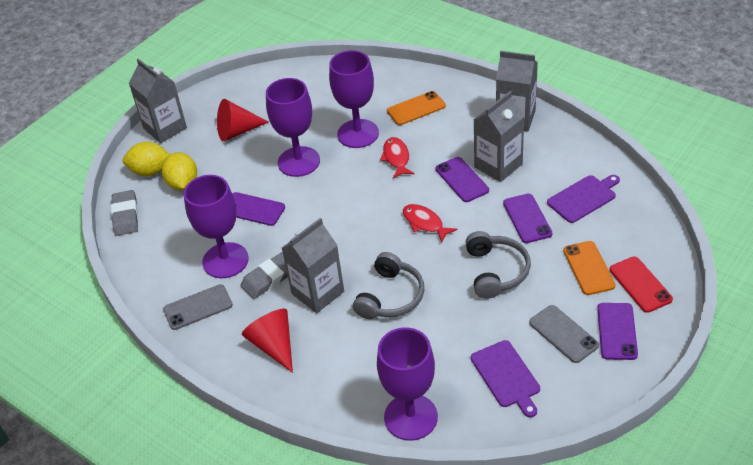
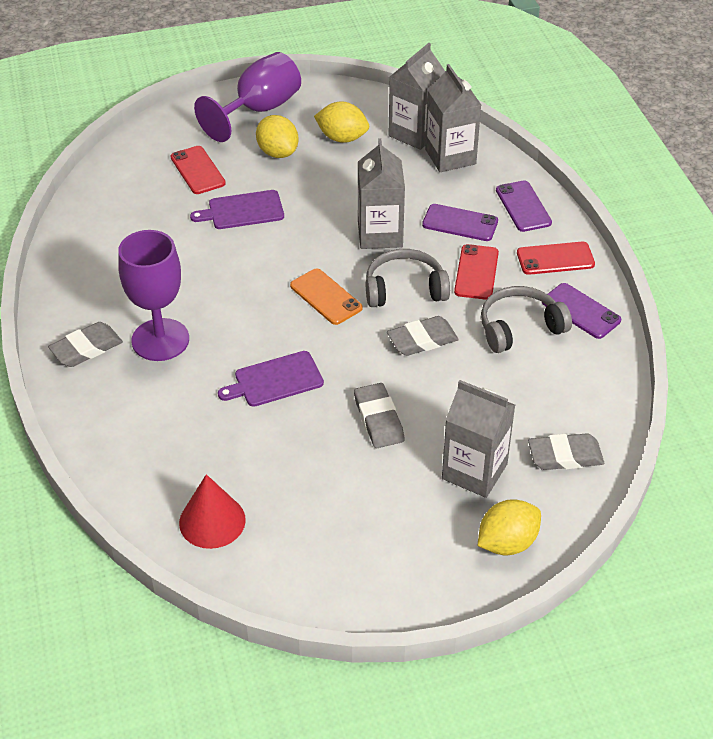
grey eraser: 2 -> 4
grey phone: 2 -> 0
orange phone: 2 -> 1
purple goblet: 4 -> 2
purple phone: 4 -> 3
red cone: 2 -> 1
red fish: 2 -> 0
red phone: 1 -> 3
yellow lemon: 2 -> 3

